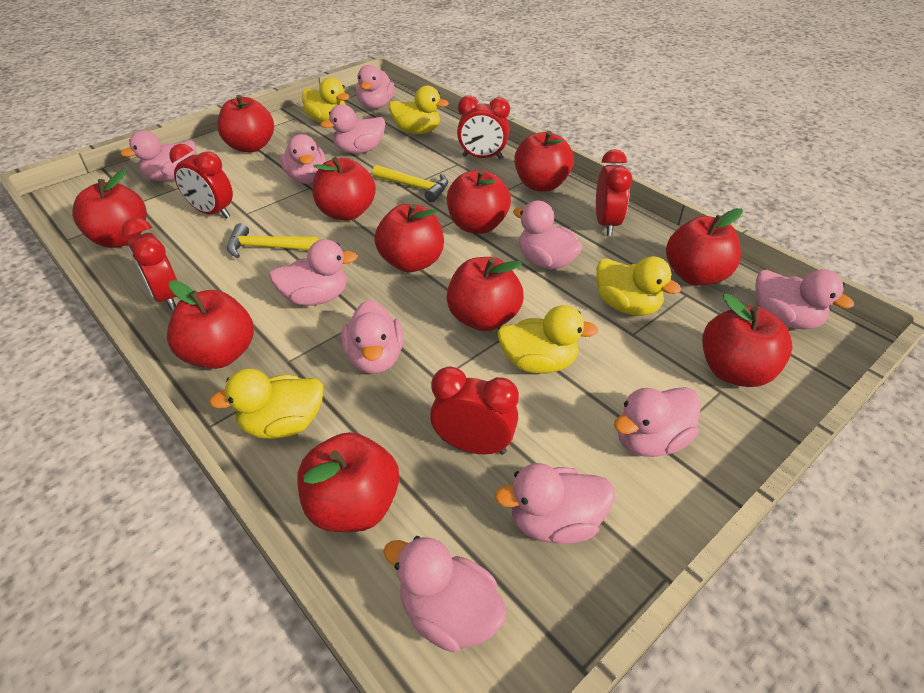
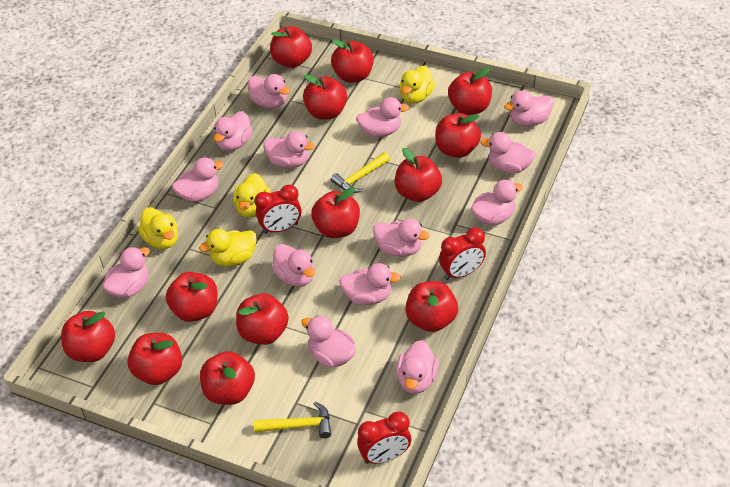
pink duck: 11 -> 14
red apple: 11 -> 13
red clock: 5 -> 3
yellow duck: 5 -> 4

